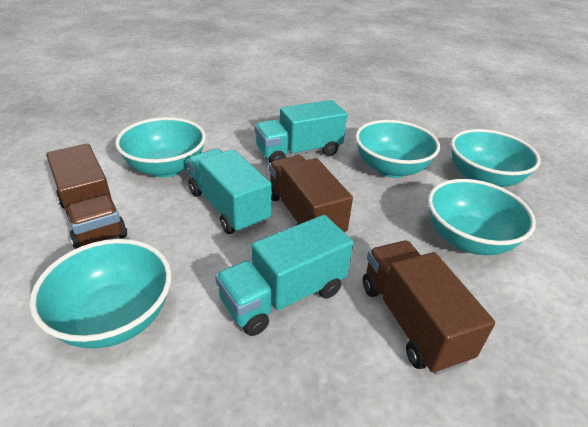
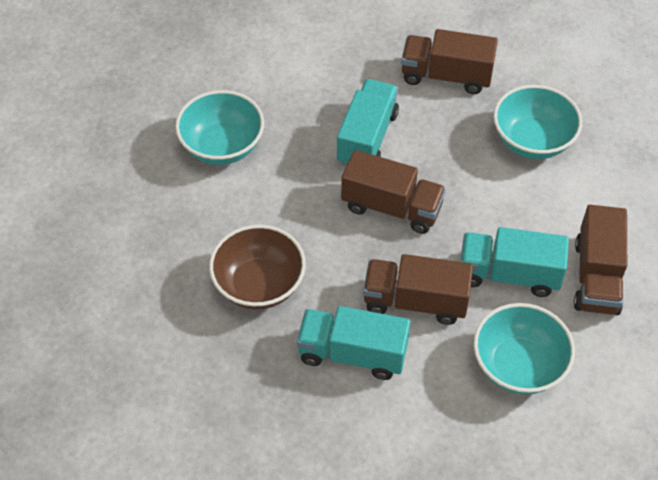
brown bowl: 0 -> 1
brown truck: 3 -> 4
turquoise bowl: 5 -> 3

